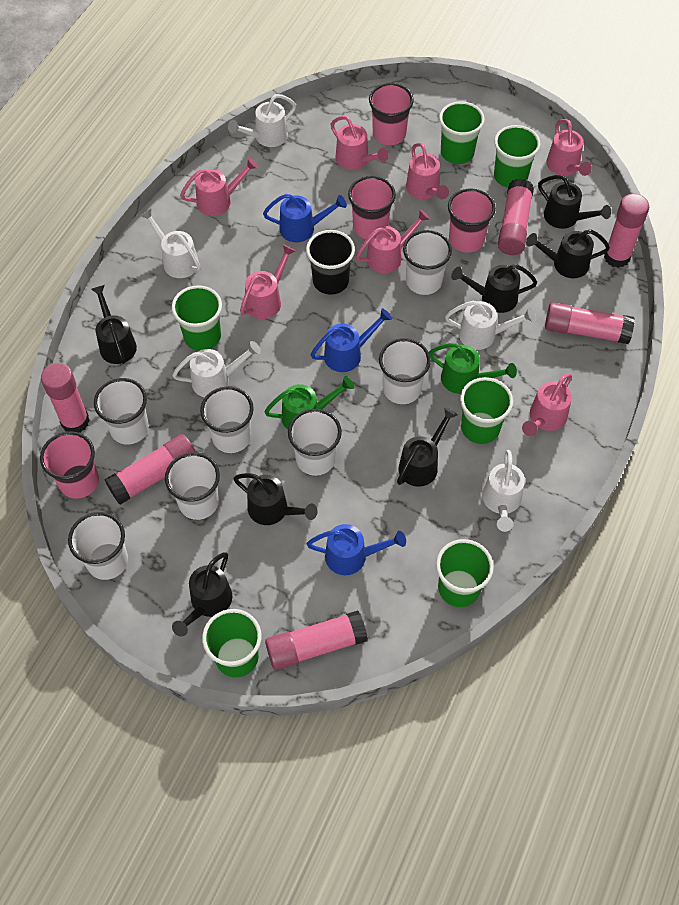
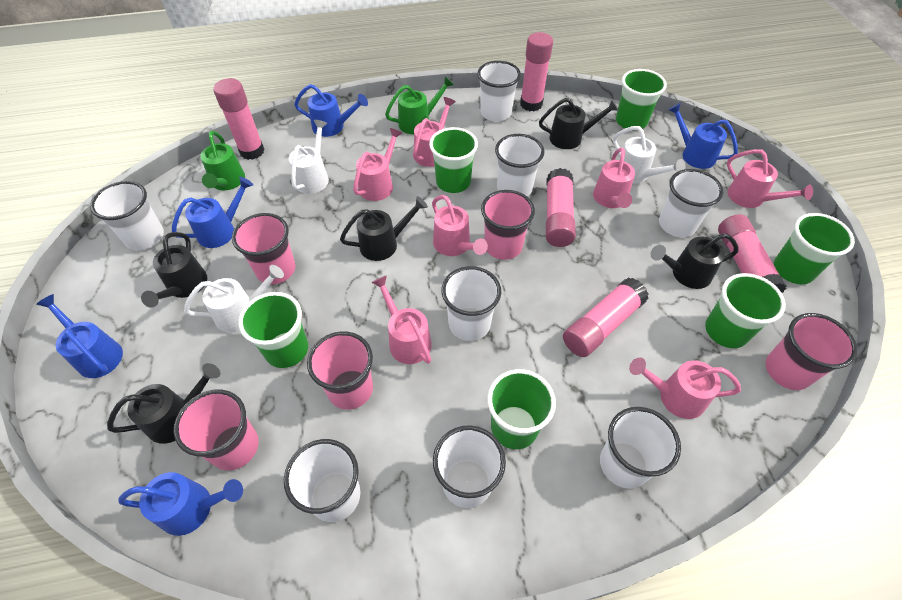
black cup: 1 -> 0
black watering can: 7 -> 5
blue watering can: 3 -> 5
pink cup: 4 -> 5
pink glue stick: 6 -> 5
white cup: 7 -> 8
white watering can: 5 -> 3

